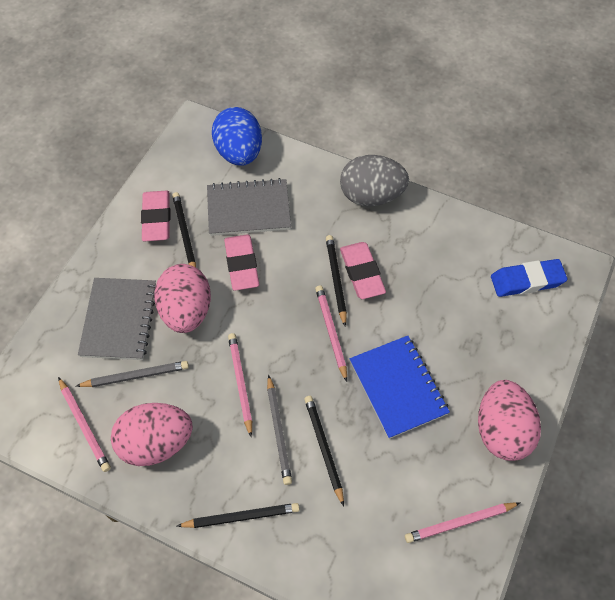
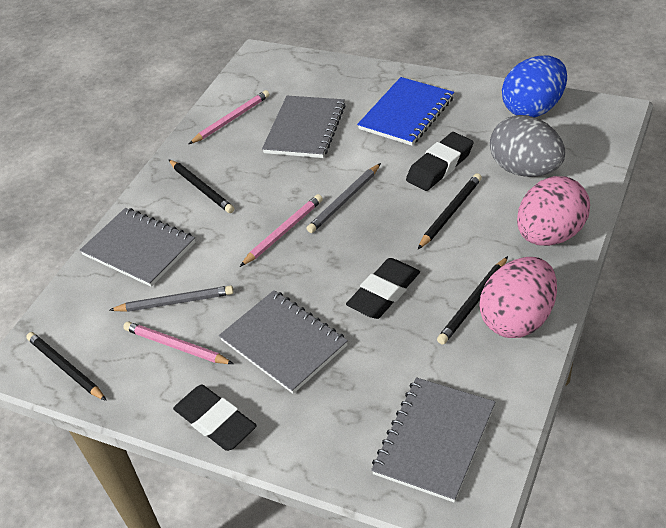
black eraser: 0 -> 3
blue eraser: 1 -> 0
grey notebook: 2 -> 4
pink egg: 3 -> 2
pink eraser: 3 -> 0
pink pencil: 4 -> 3

